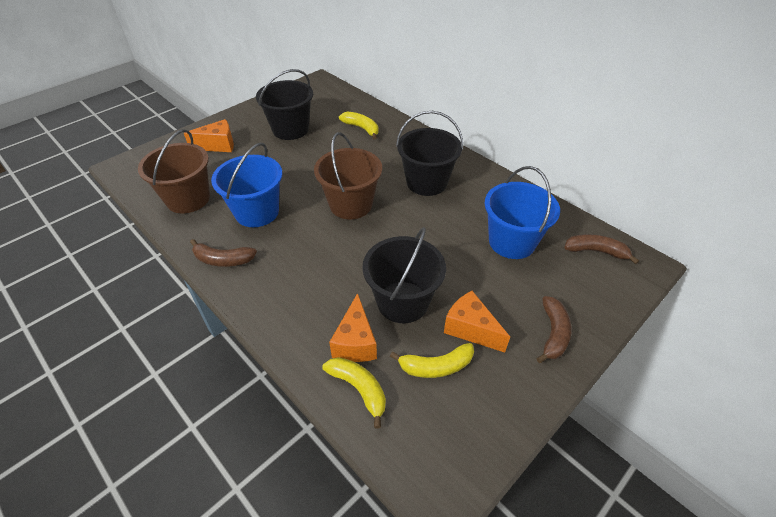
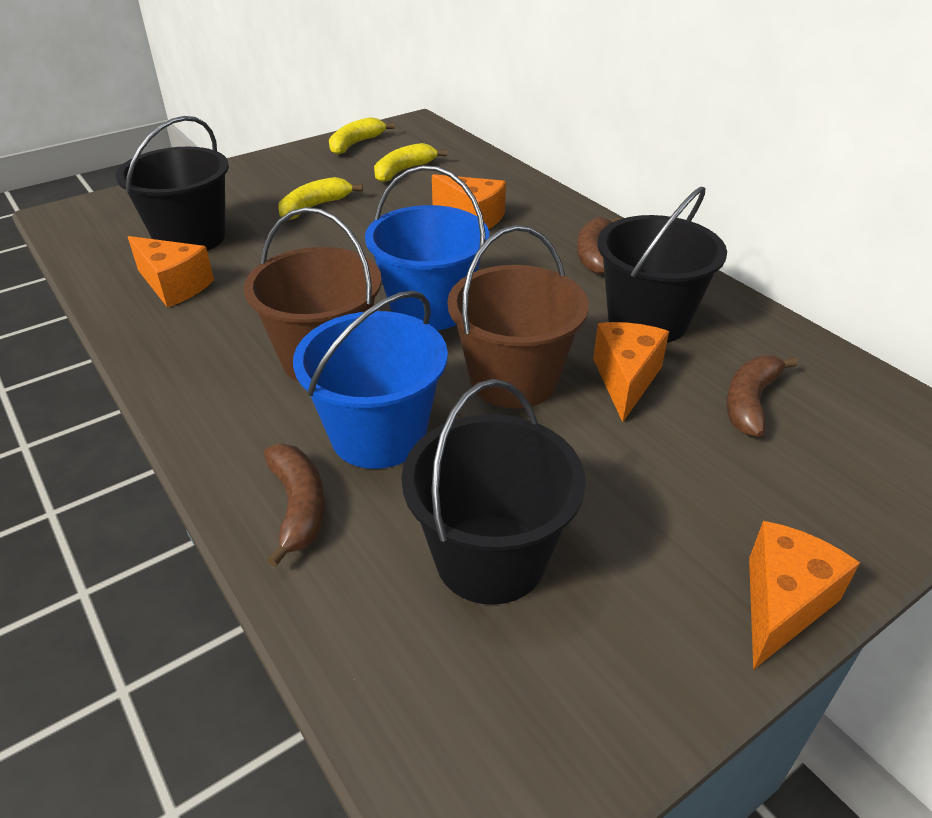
orange cheese: 3 -> 4

